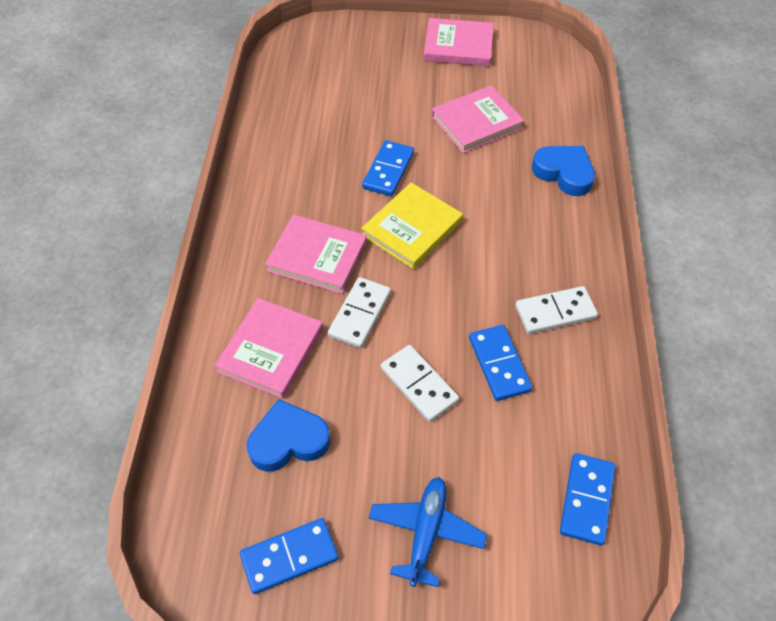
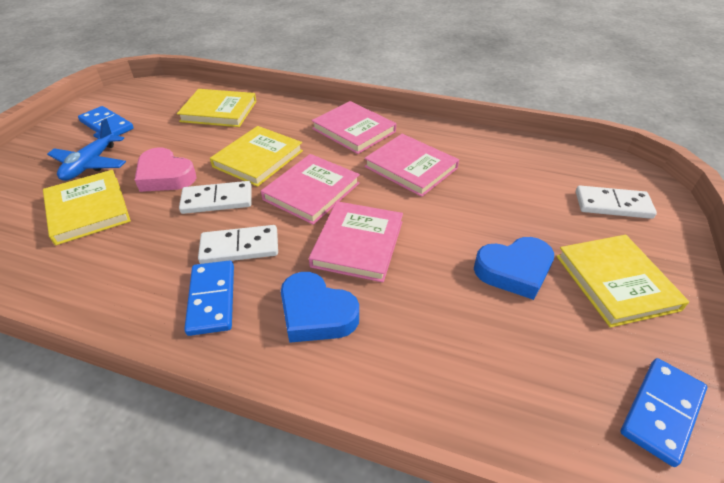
blue domino: 4 -> 3
pink heart: 0 -> 1
yellow book: 1 -> 4

